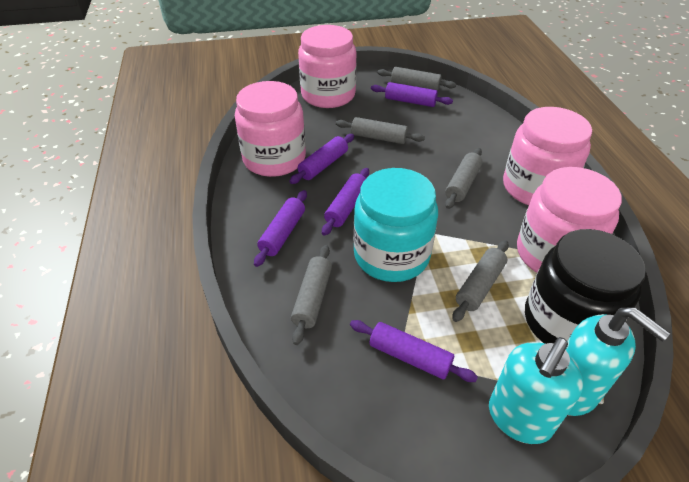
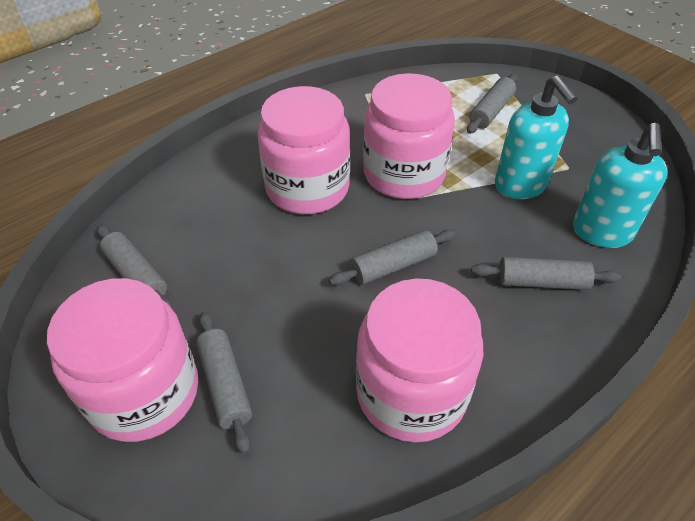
black jar: 1 -> 0
purple rolling pin: 5 -> 0
turquoise jar: 1 -> 0

